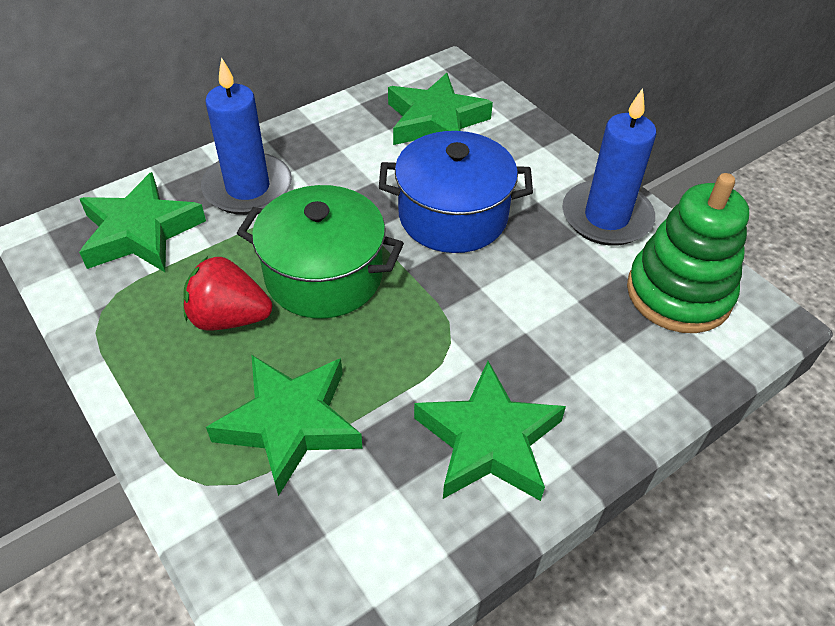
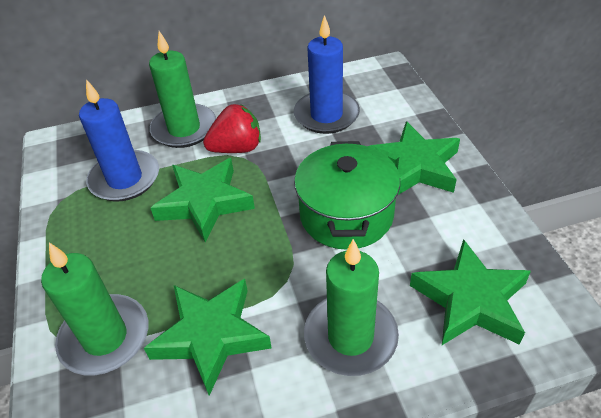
blue pot: 1 -> 0
green candle: 0 -> 3
green stacking toy: 1 -> 0

